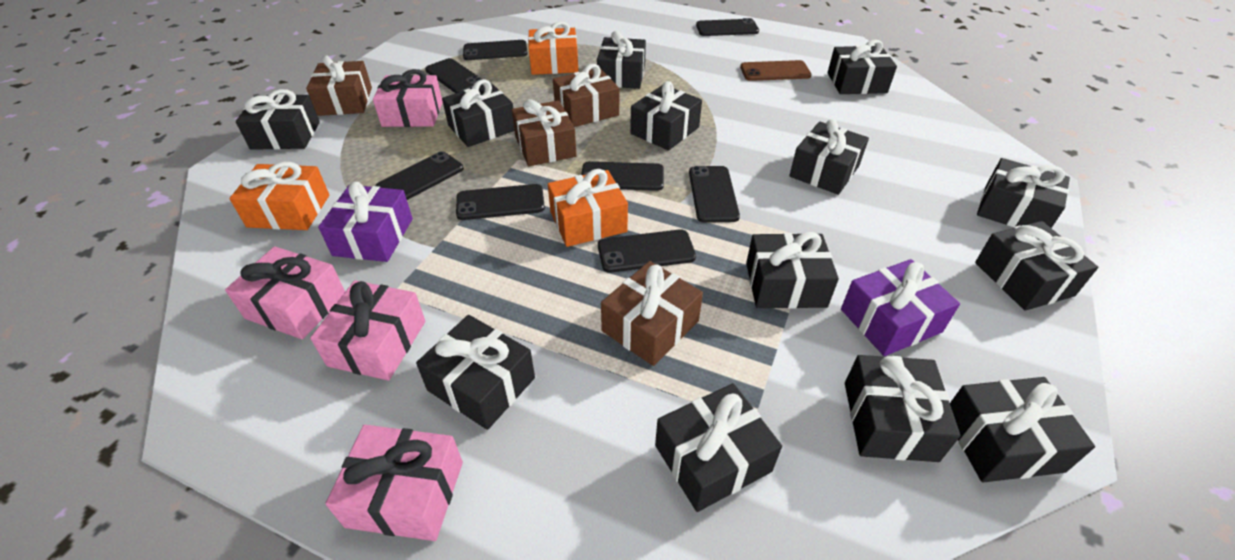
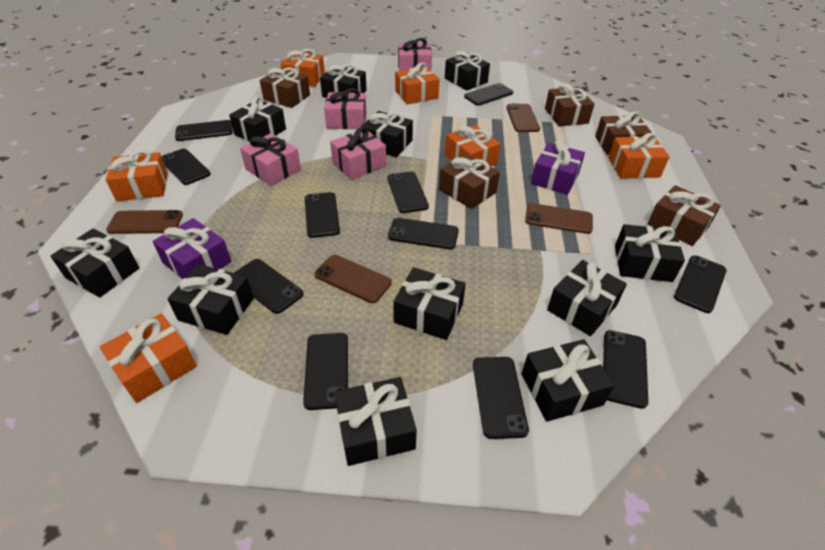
black gift: 13 -> 11
black phone: 8 -> 11
brown gift: 4 -> 5
brown phone: 1 -> 4
orange gift: 3 -> 6

